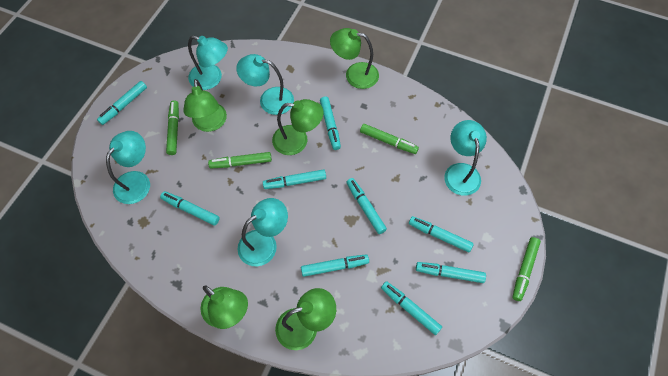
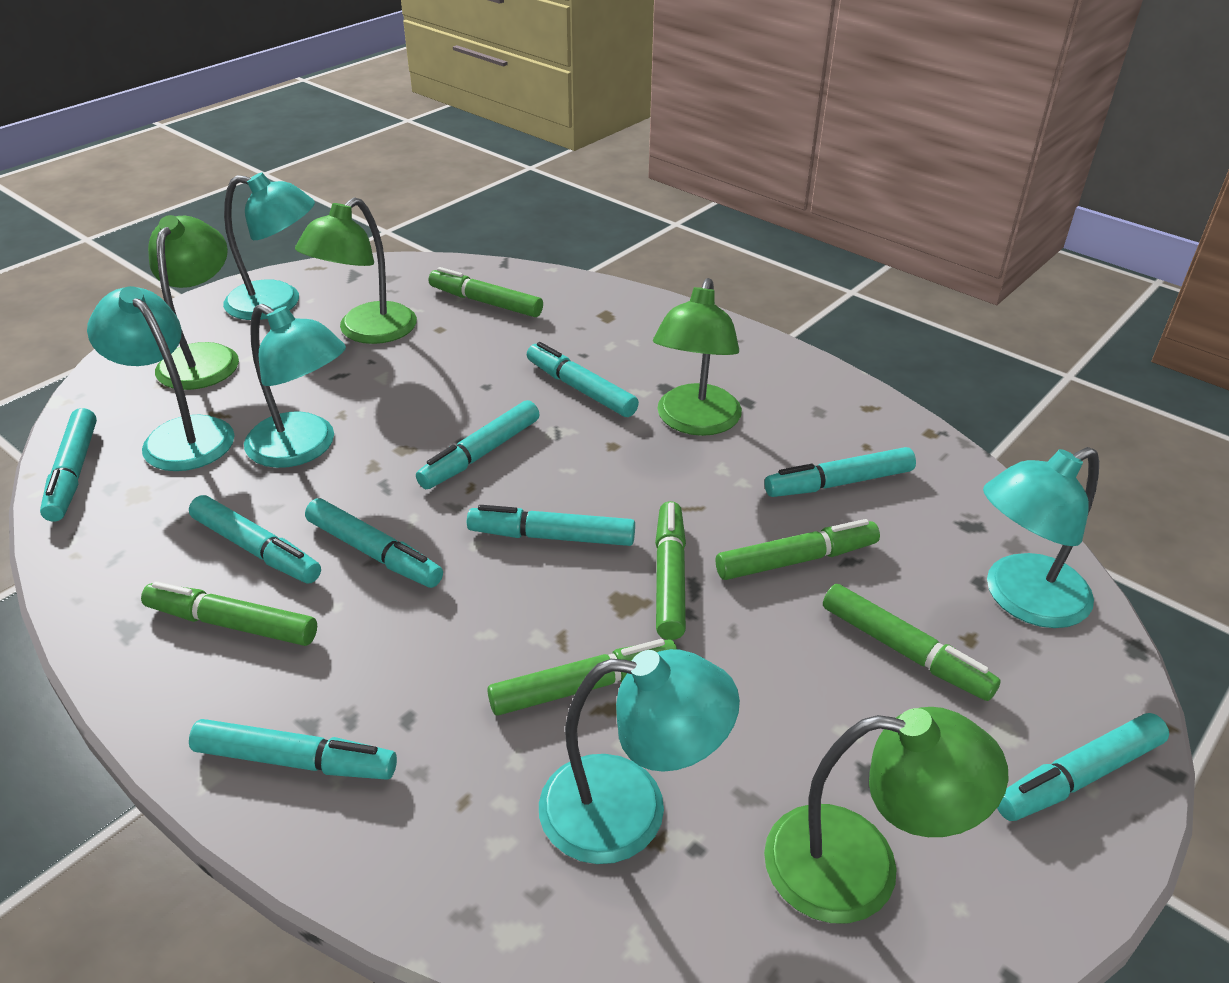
green lamp: 5 -> 4
green marker: 4 -> 6

